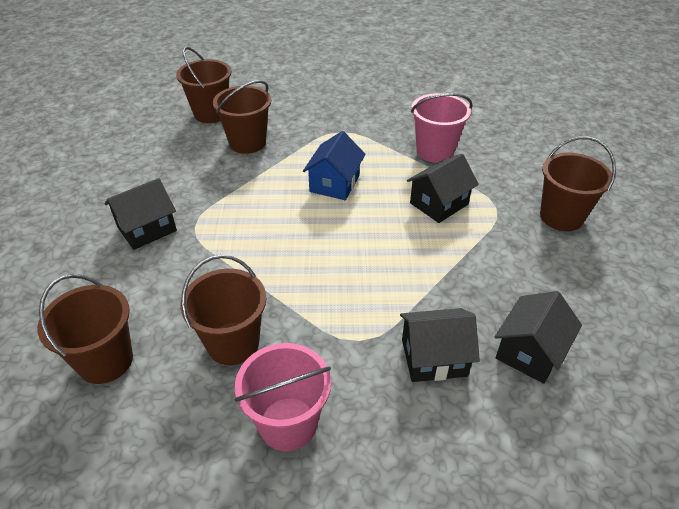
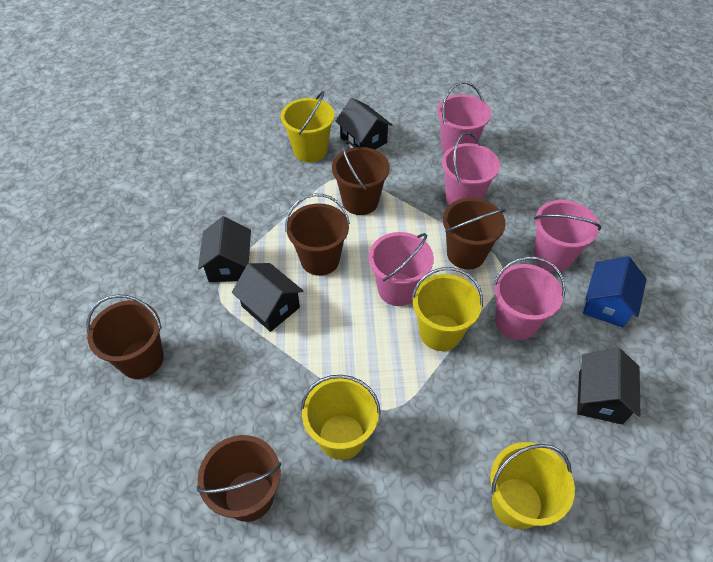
pink bucket: 2 -> 5
yellow bucket: 0 -> 4

